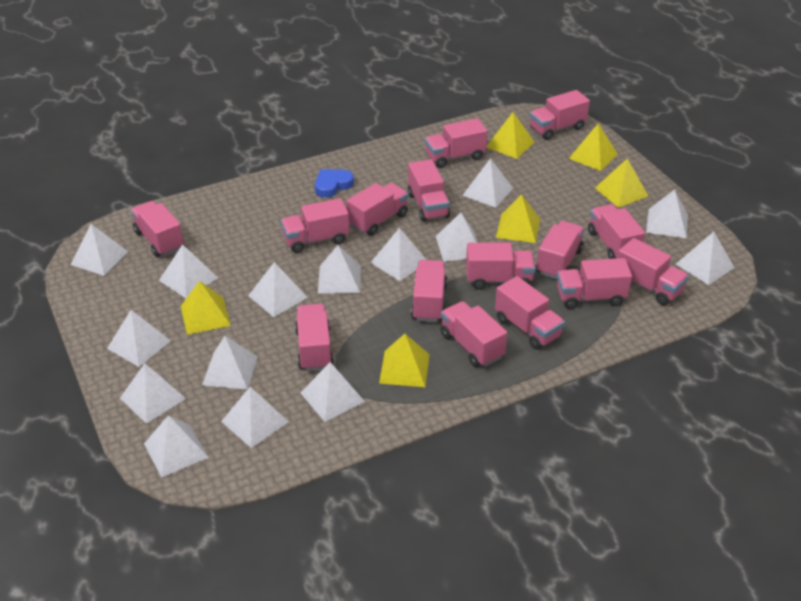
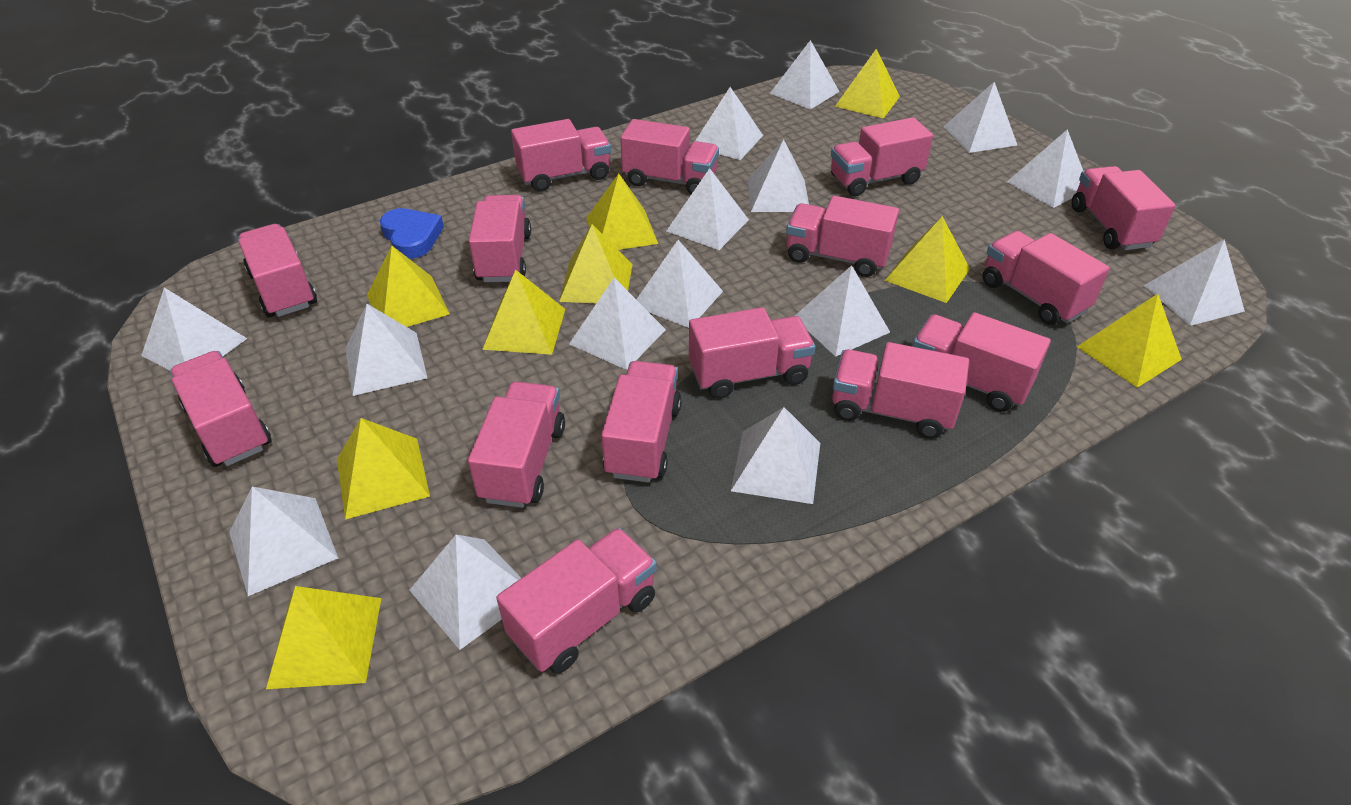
yellow pyramid: 6 -> 9

